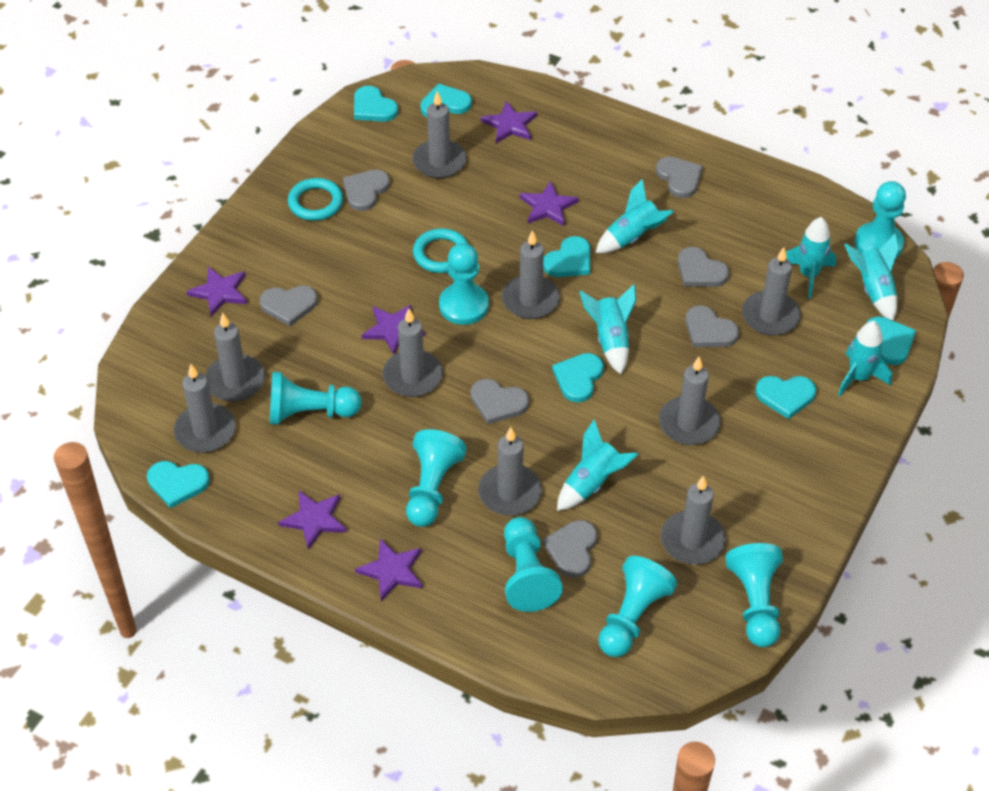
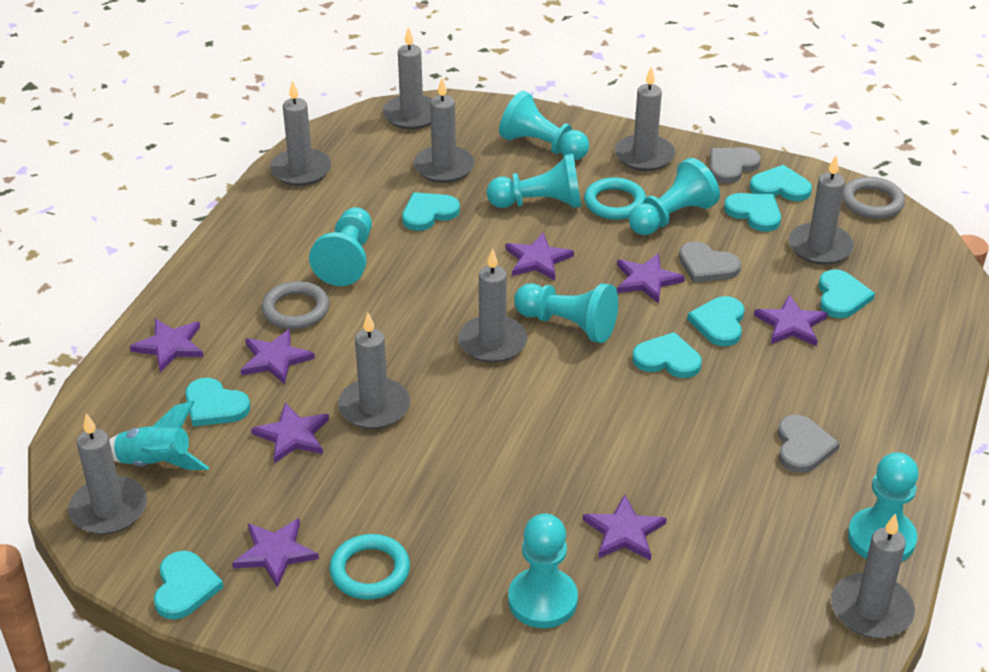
grey heart: 7 -> 3
grey ring: 0 -> 2
purple star: 6 -> 8
turquoise heart: 7 -> 8
turquoise rocket: 6 -> 1

